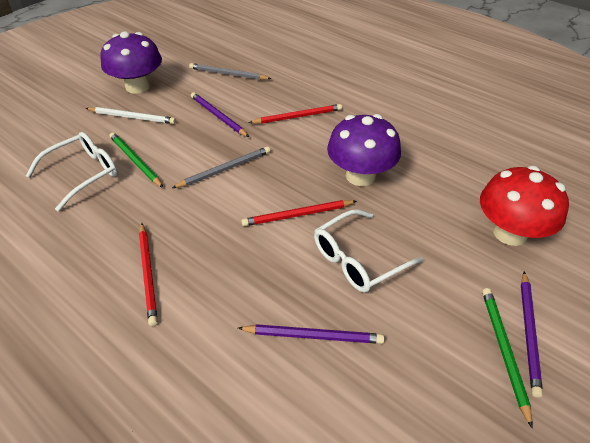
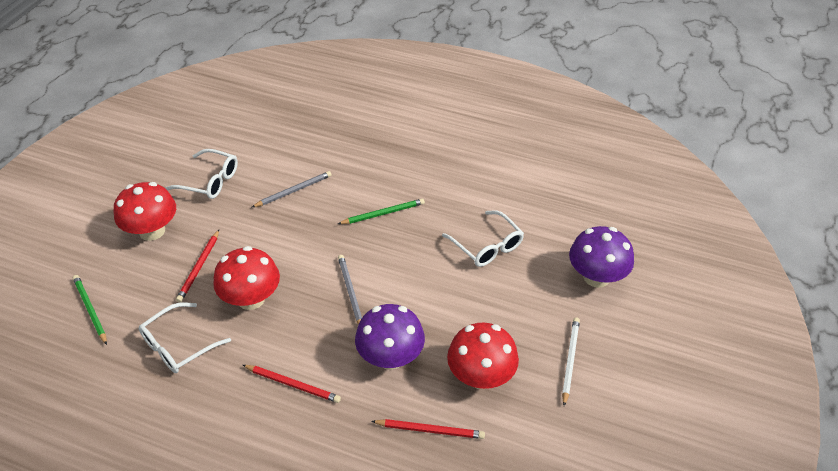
purple pencil: 3 -> 0
red mushroom: 1 -> 3
white glasses: 2 -> 3

